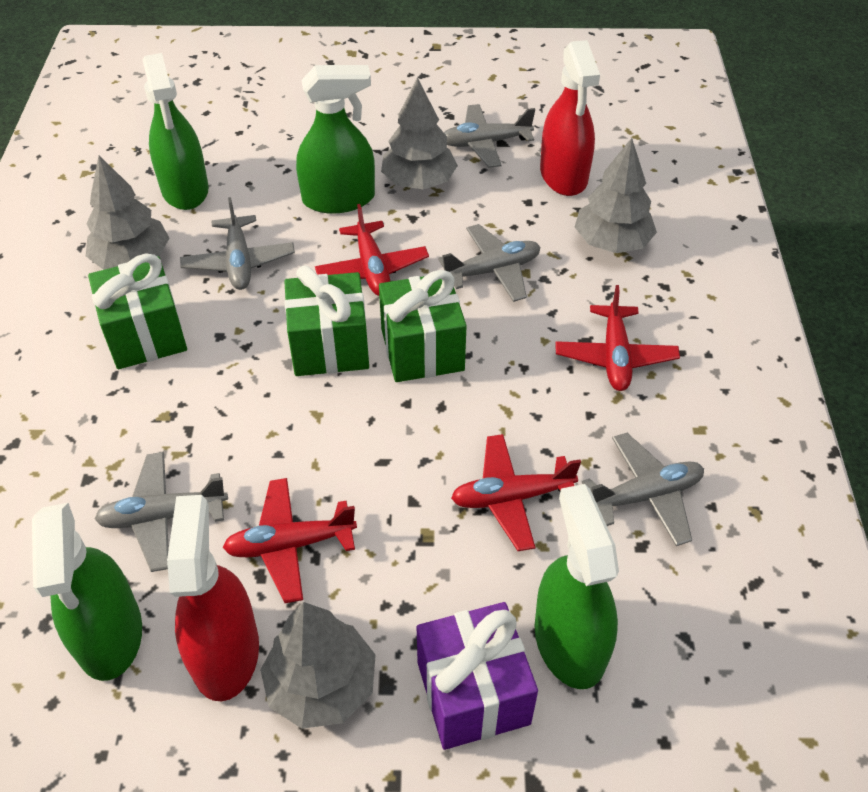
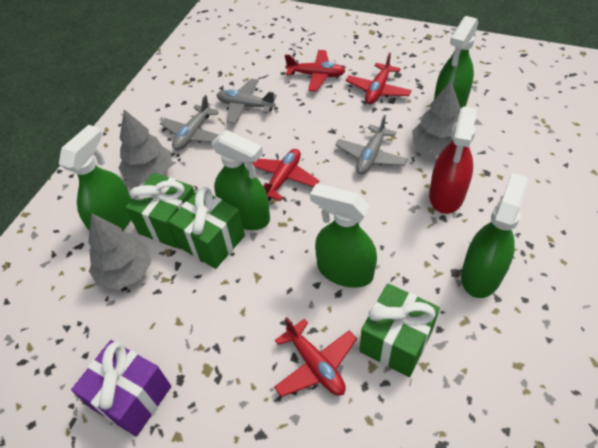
green spray bottle: 4 -> 5
grey plane: 5 -> 3
grey tree: 4 -> 3
red spray bottle: 2 -> 1

